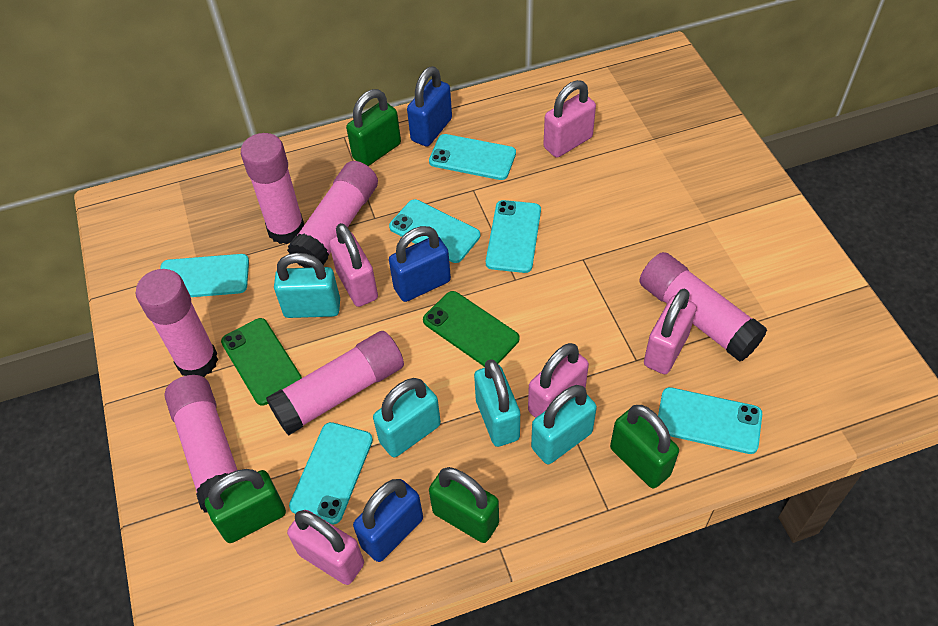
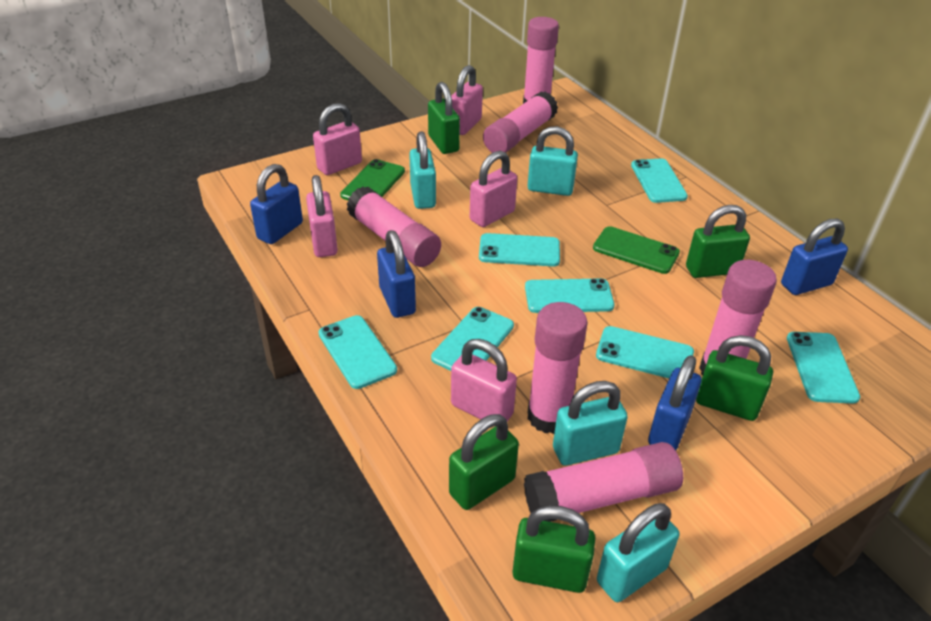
blue padlock: 3 -> 4
green padlock: 4 -> 5
turquoise phone: 6 -> 7

